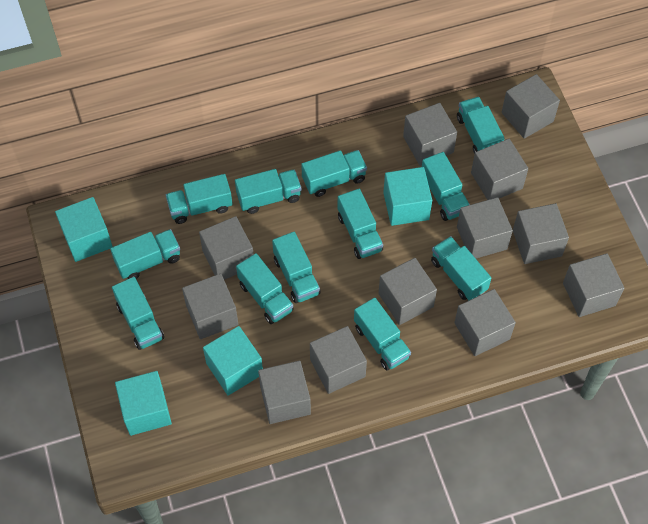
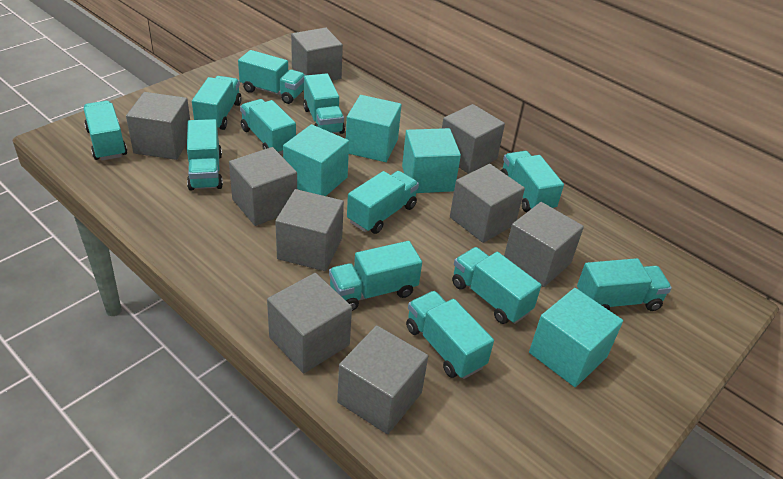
grey cube: 12 -> 9

